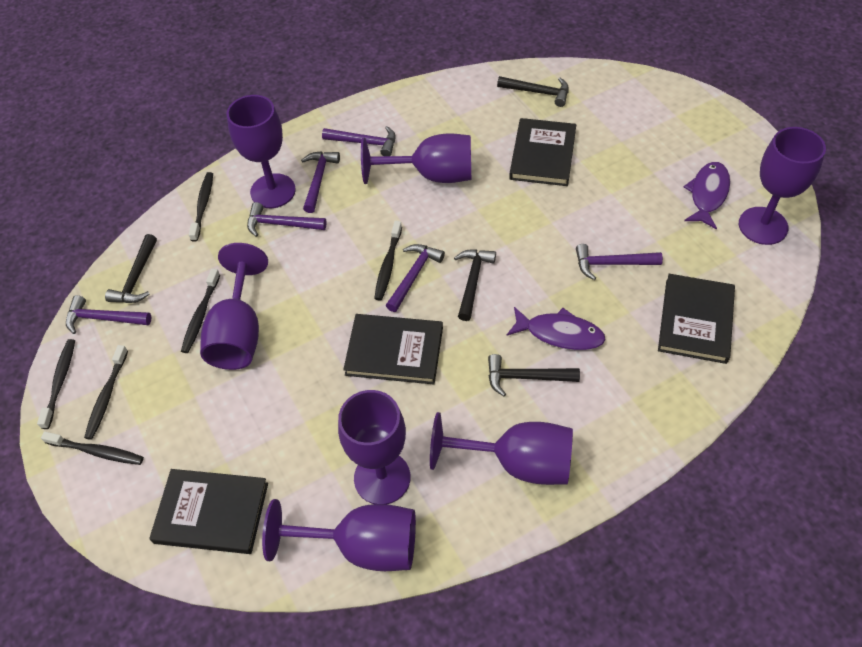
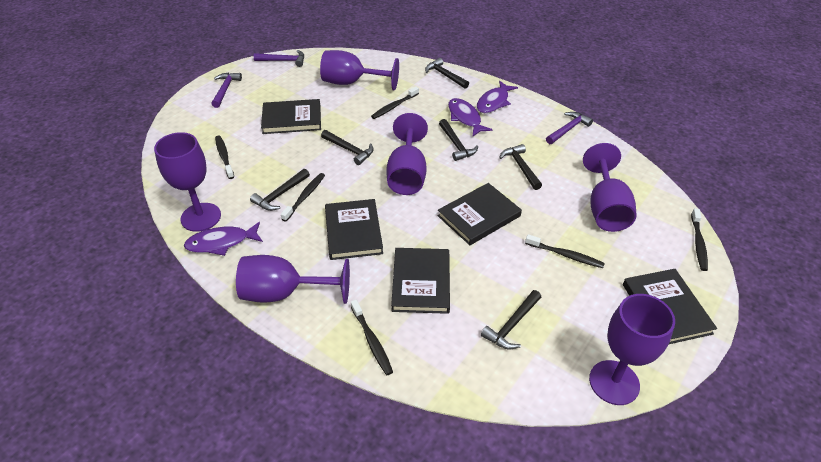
black book: 4 -> 5
black hammer: 4 -> 6
purple fish: 2 -> 3
purple goblet: 7 -> 6
purple hammer: 6 -> 3

